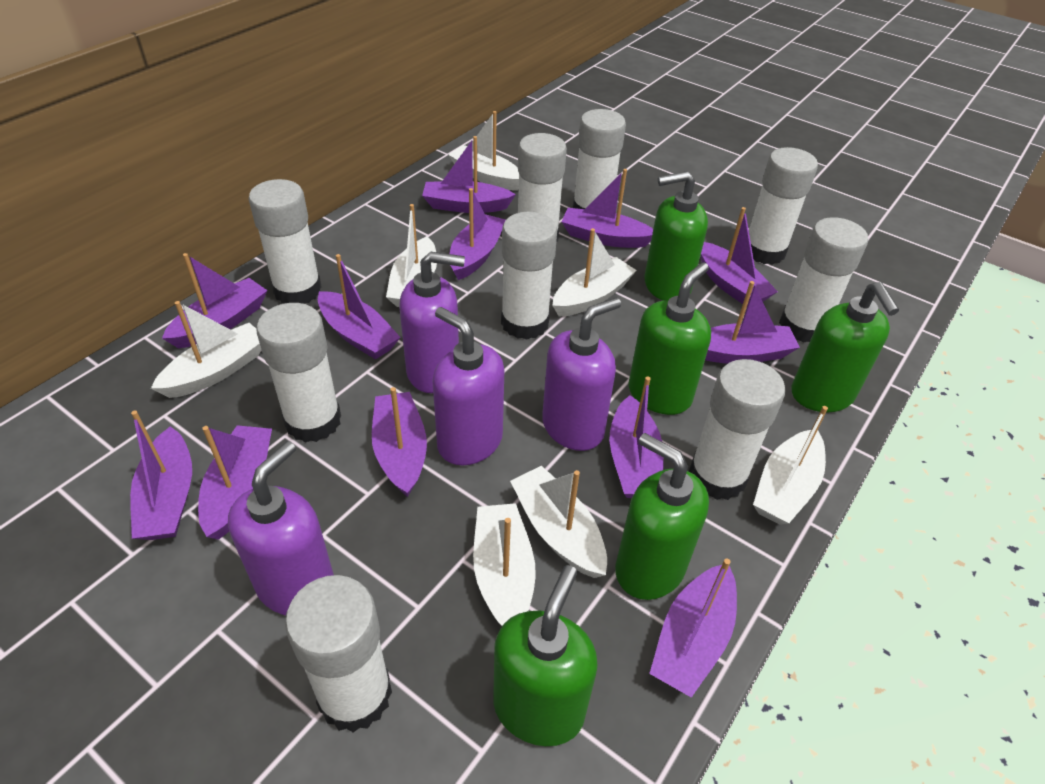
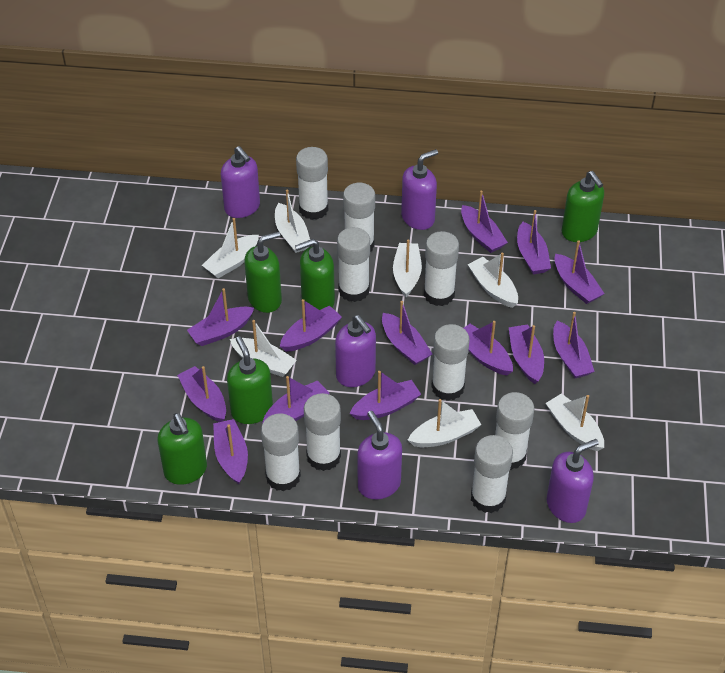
purple boat: 12 -> 13
purple soap dispenser: 4 -> 5

